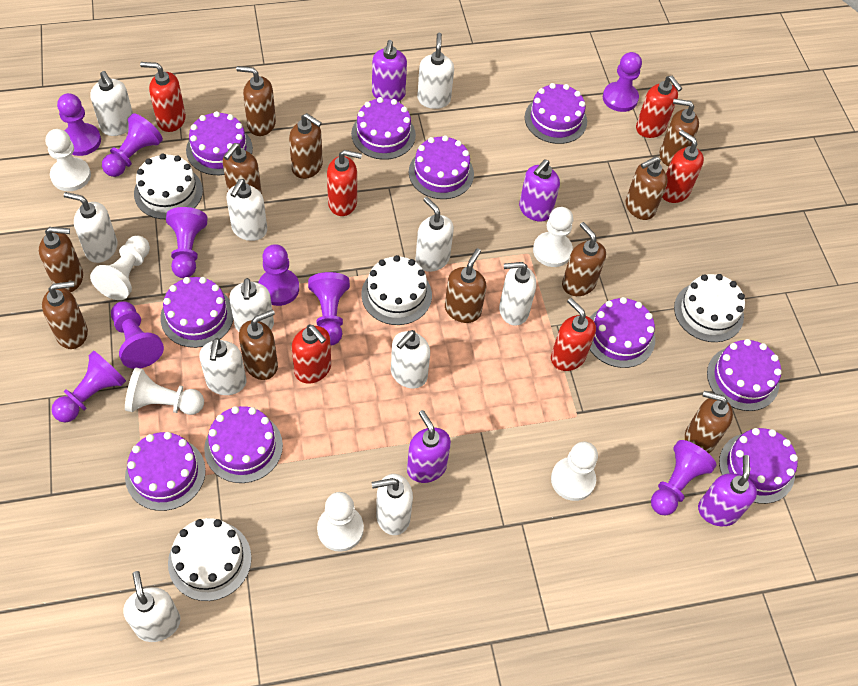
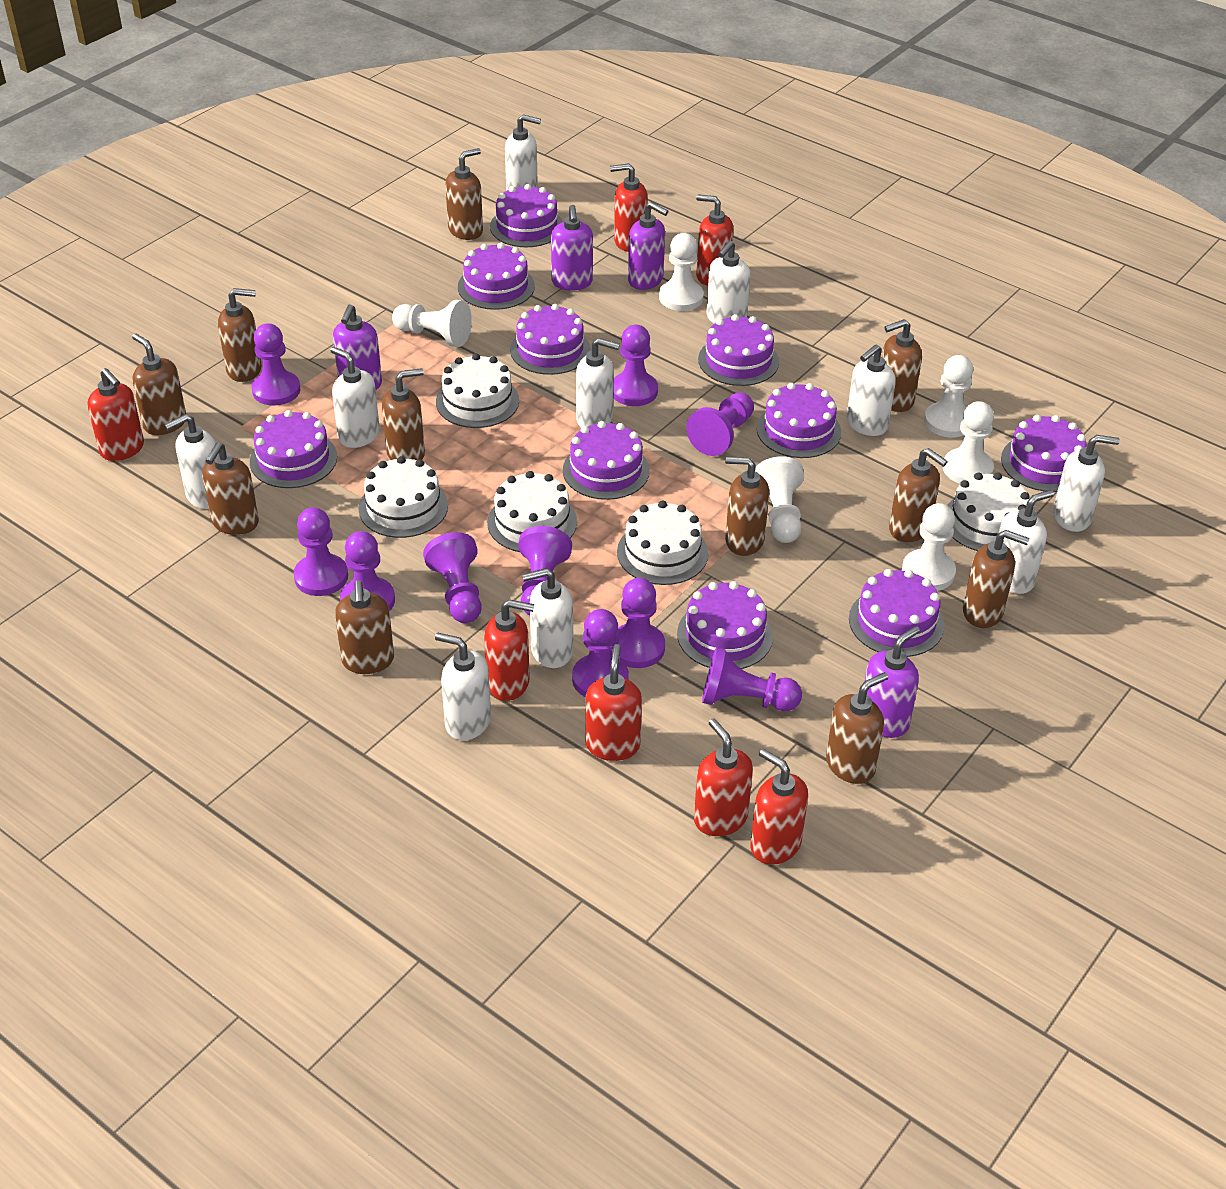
purple pawn: 9 -> 10
red soap dispenser: 6 -> 7
white cake: 4 -> 5
white soap dispenser: 11 -> 10

